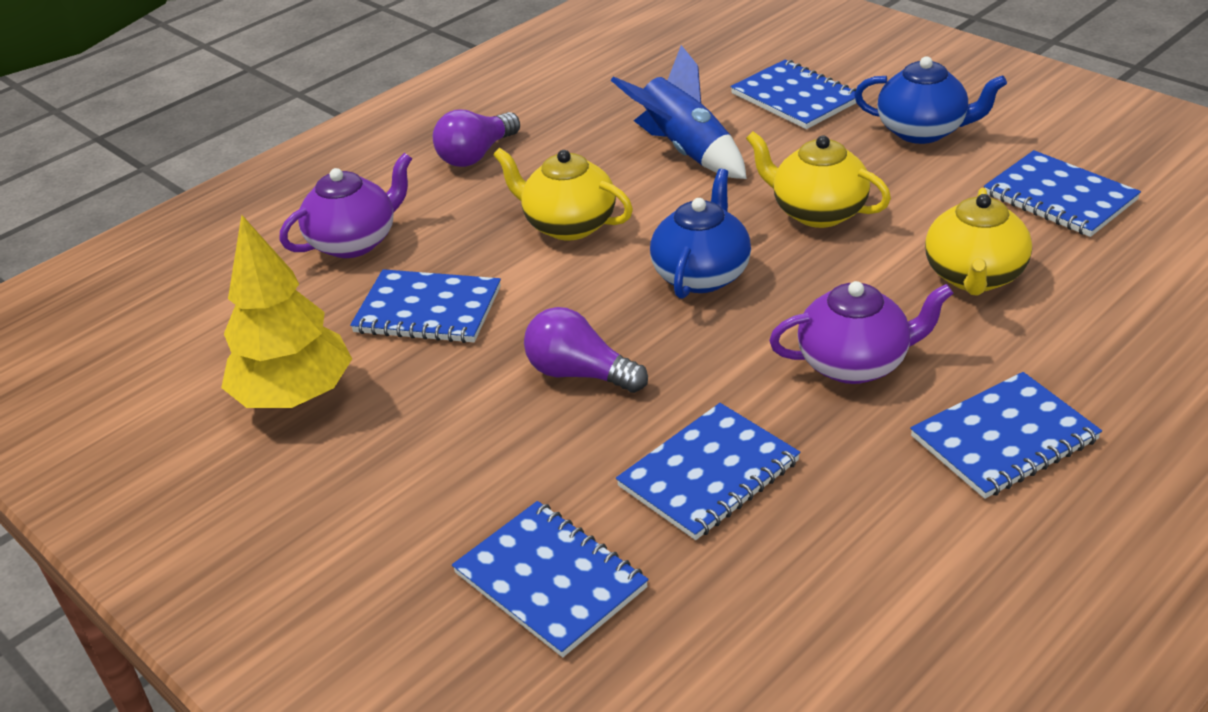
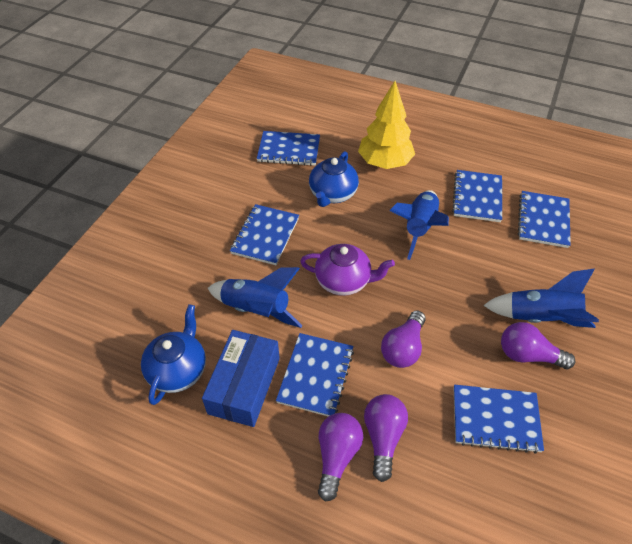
blue box: 0 -> 1
blue rocket: 1 -> 3
purple light bulb: 2 -> 4
purple teapot: 2 -> 1
yellow teapot: 3 -> 0

